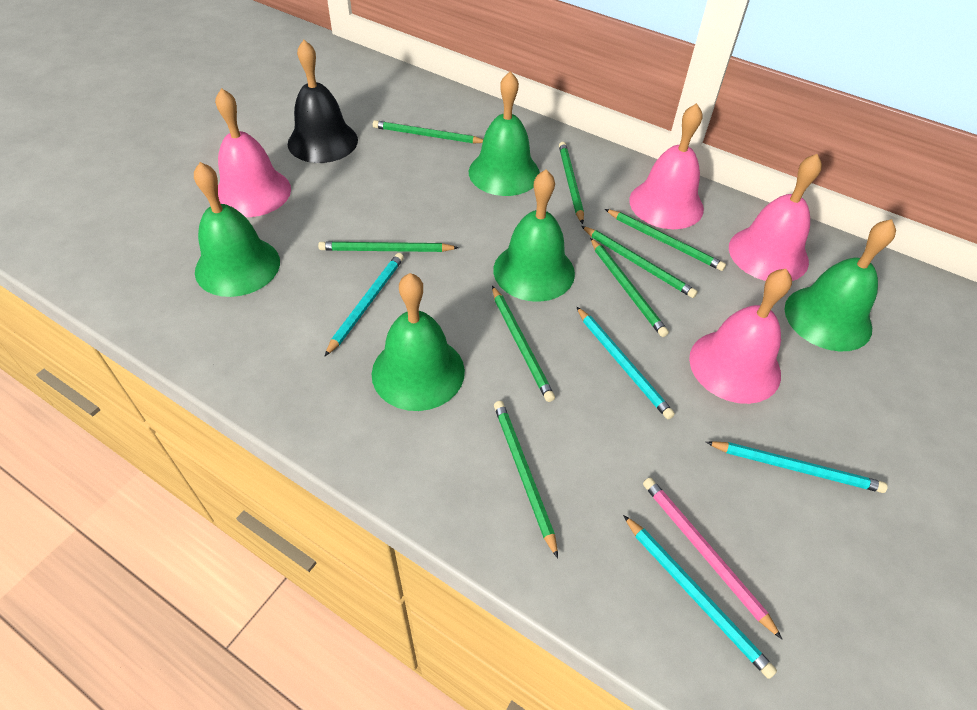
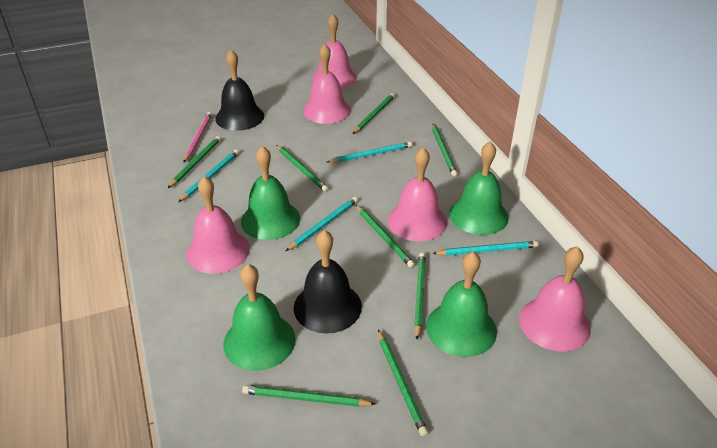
black bell: 1 -> 2
green bell: 5 -> 4
pink bell: 4 -> 5

